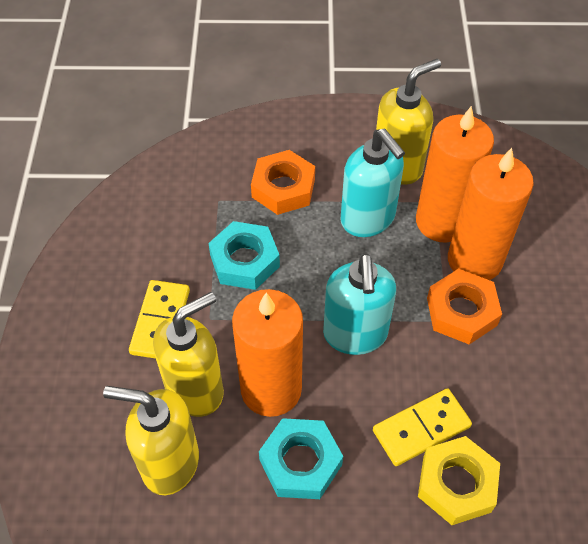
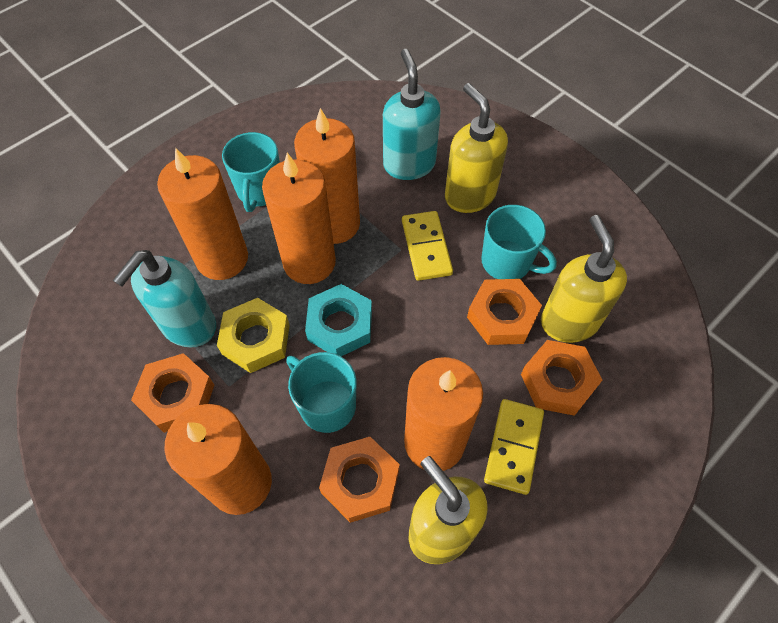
orange candle: 3 -> 5
orange nut: 2 -> 4
turquoise mug: 0 -> 3
turquoise nut: 2 -> 1

